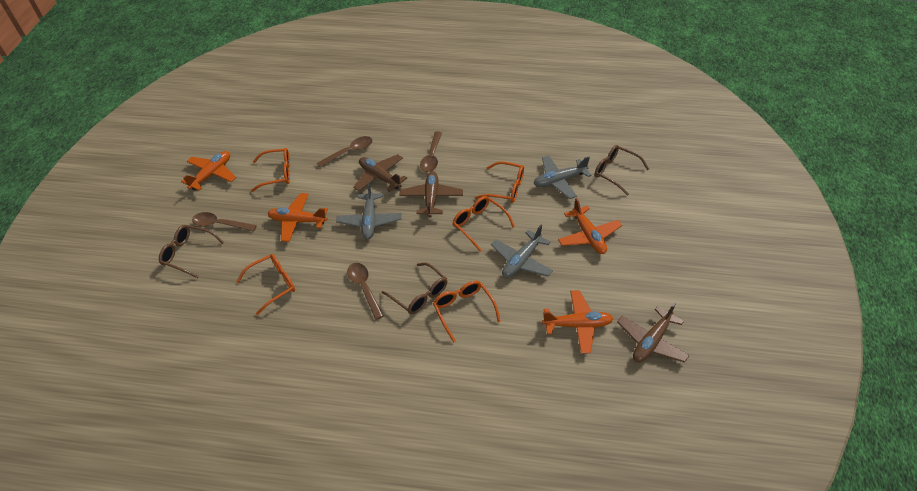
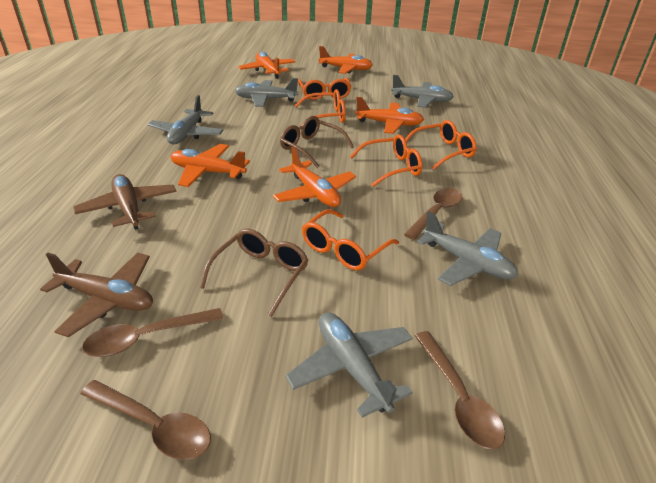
brown glasses: 3 -> 2
brown plane: 3 -> 2
grey plane: 3 -> 5
orange plane: 4 -> 5

